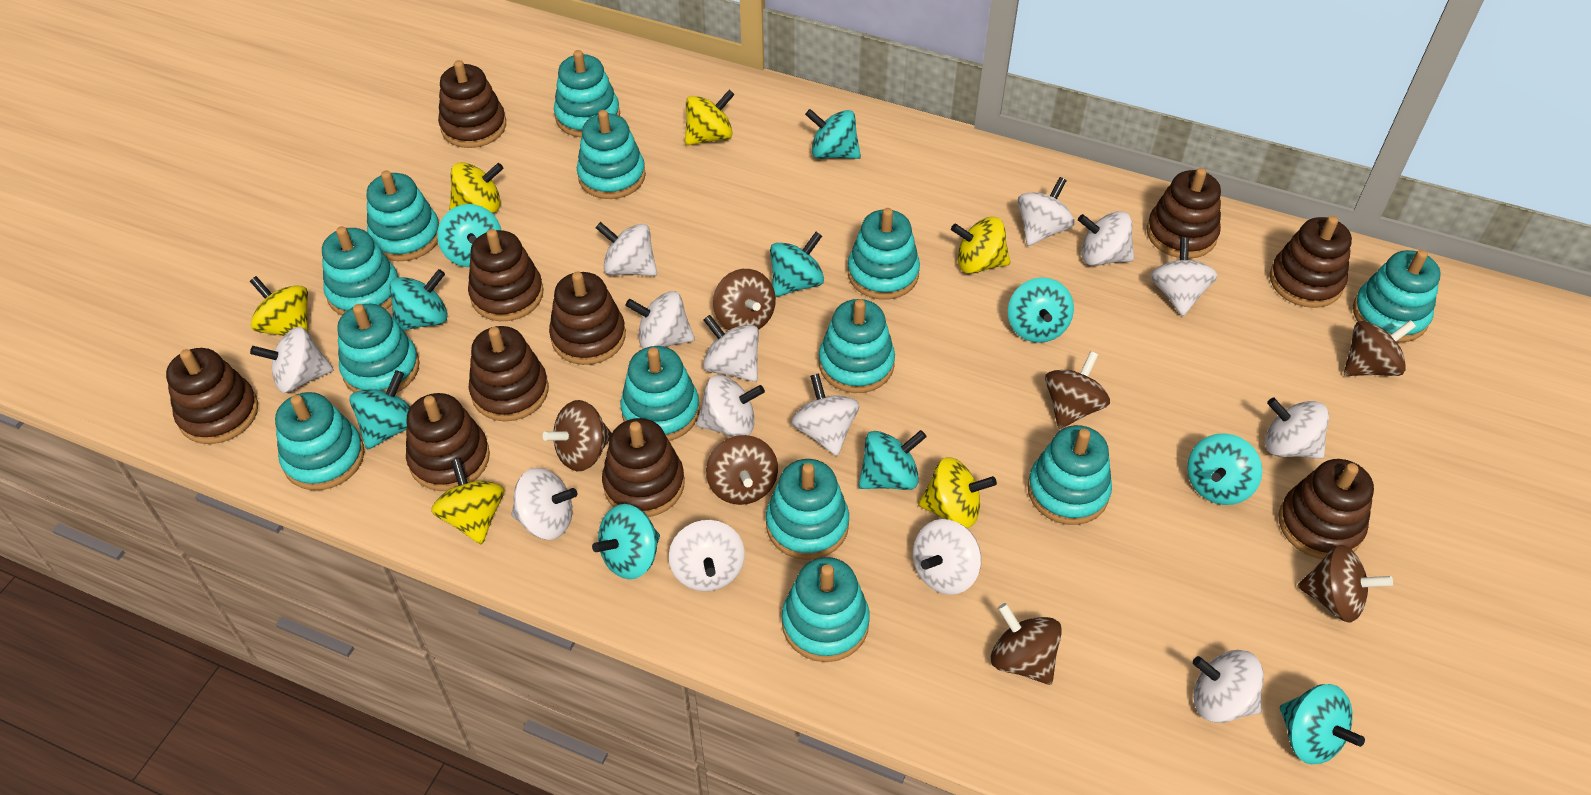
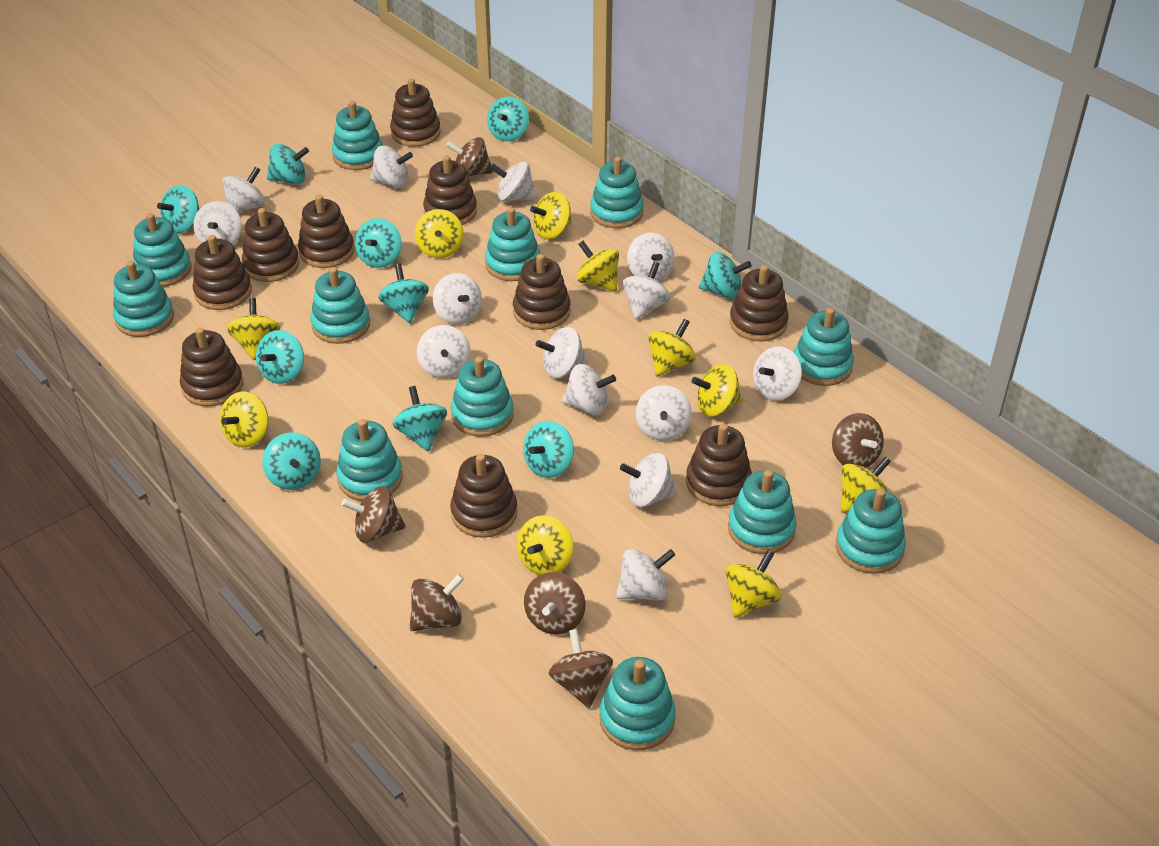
brown spinning top: 7 -> 6
turquoise stacking toy: 13 -> 12
yellow spinning top: 6 -> 10

